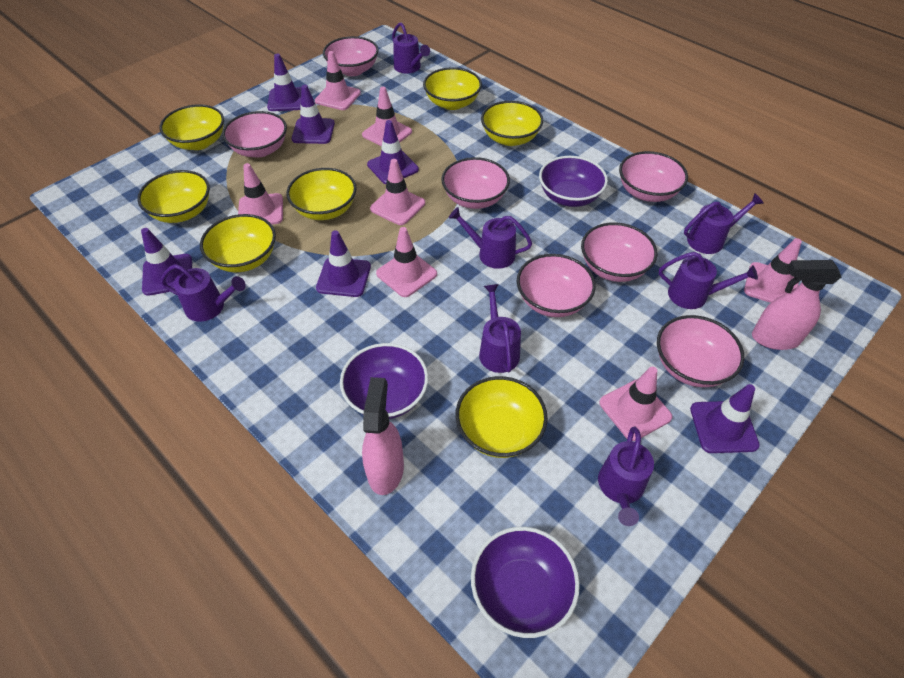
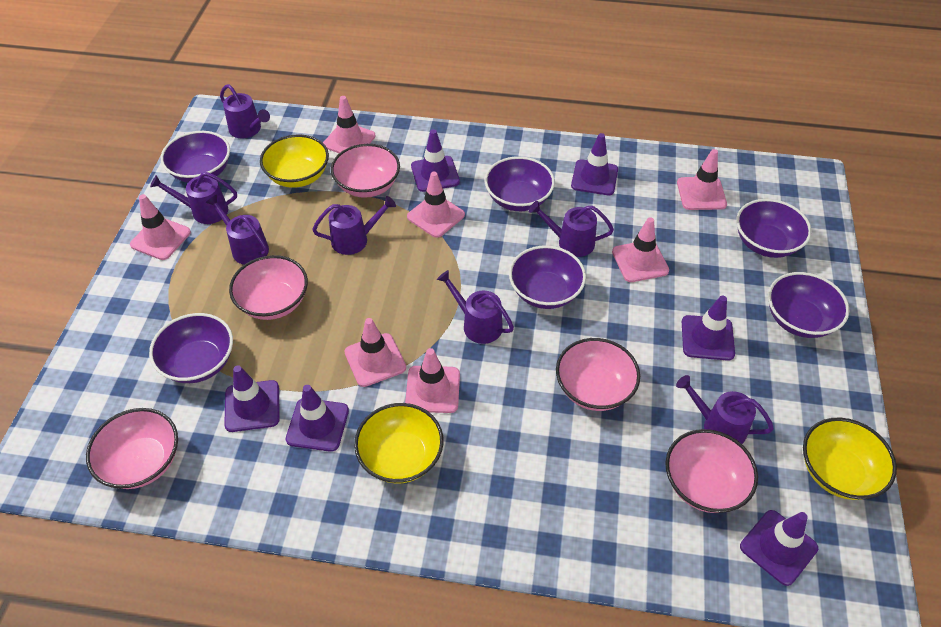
pink bowl: 7 -> 5
pink spray bottle: 2 -> 0
purple bowl: 3 -> 6
yellow bowl: 7 -> 3

